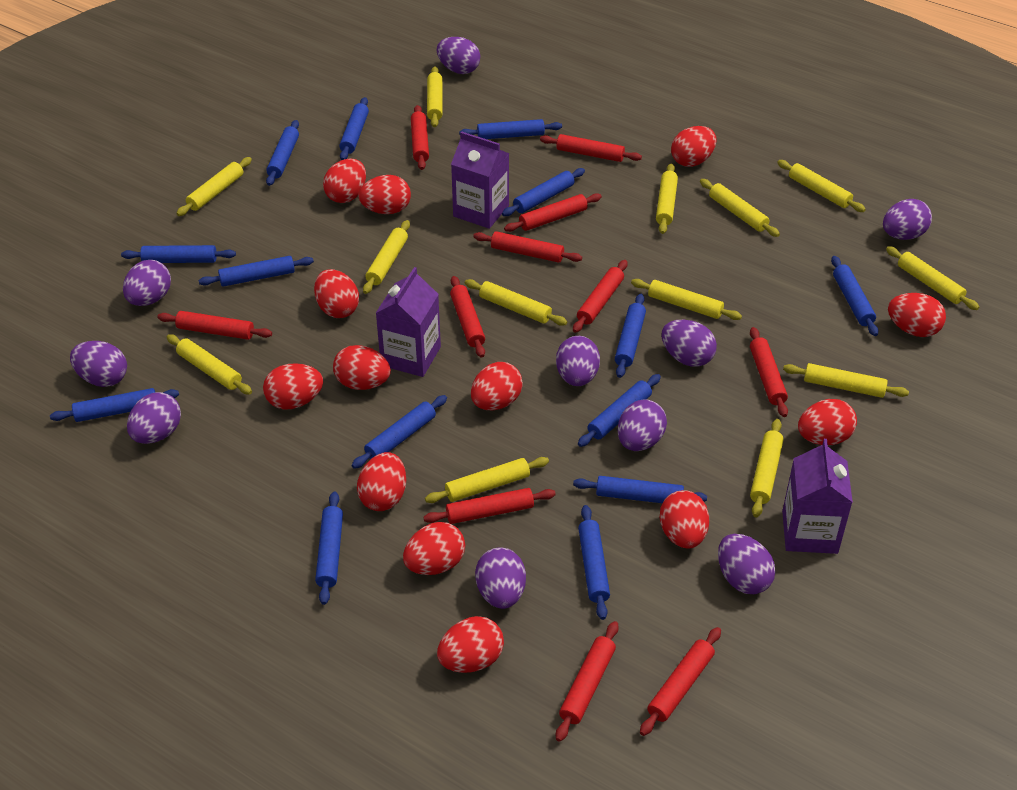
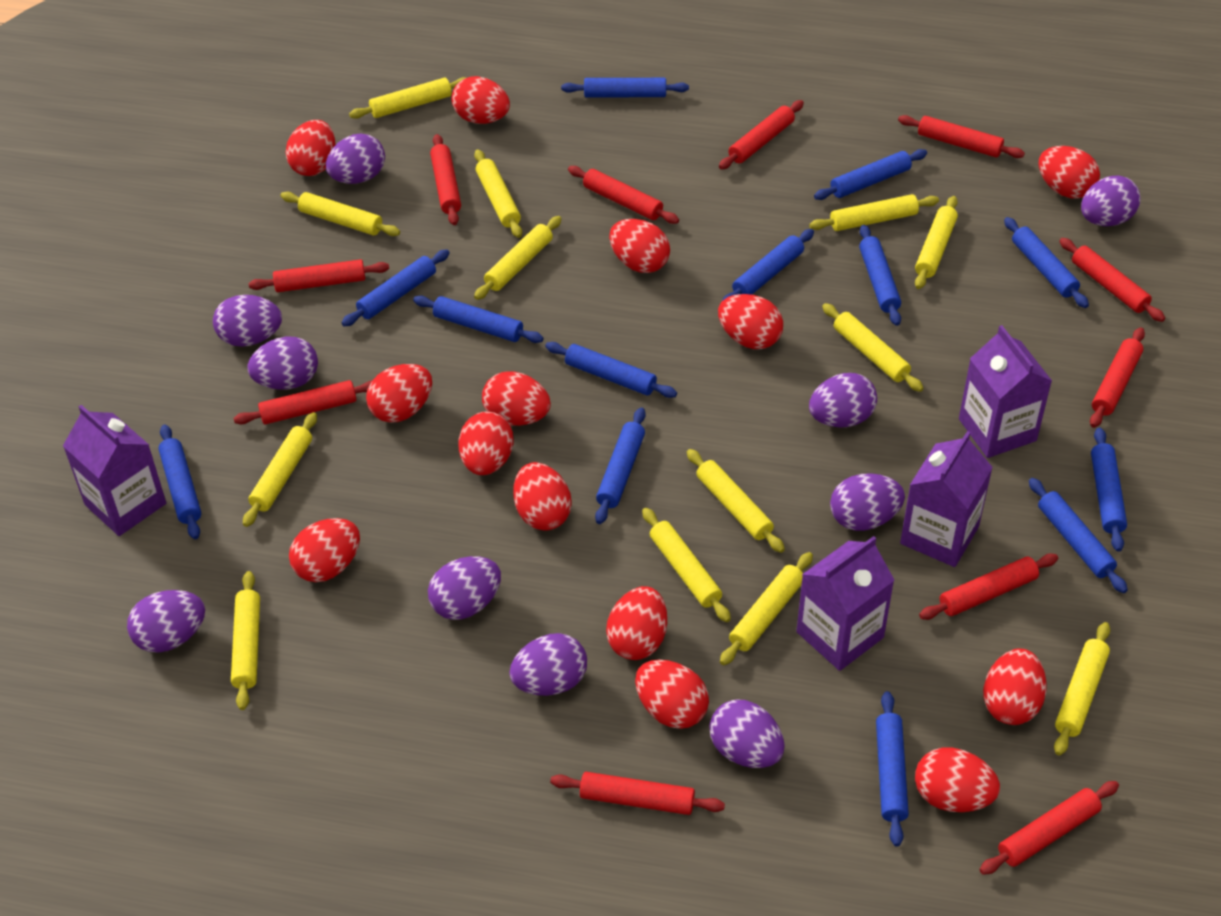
blue rolling pin: 14 -> 13
purple carton: 3 -> 4
red egg: 13 -> 14

